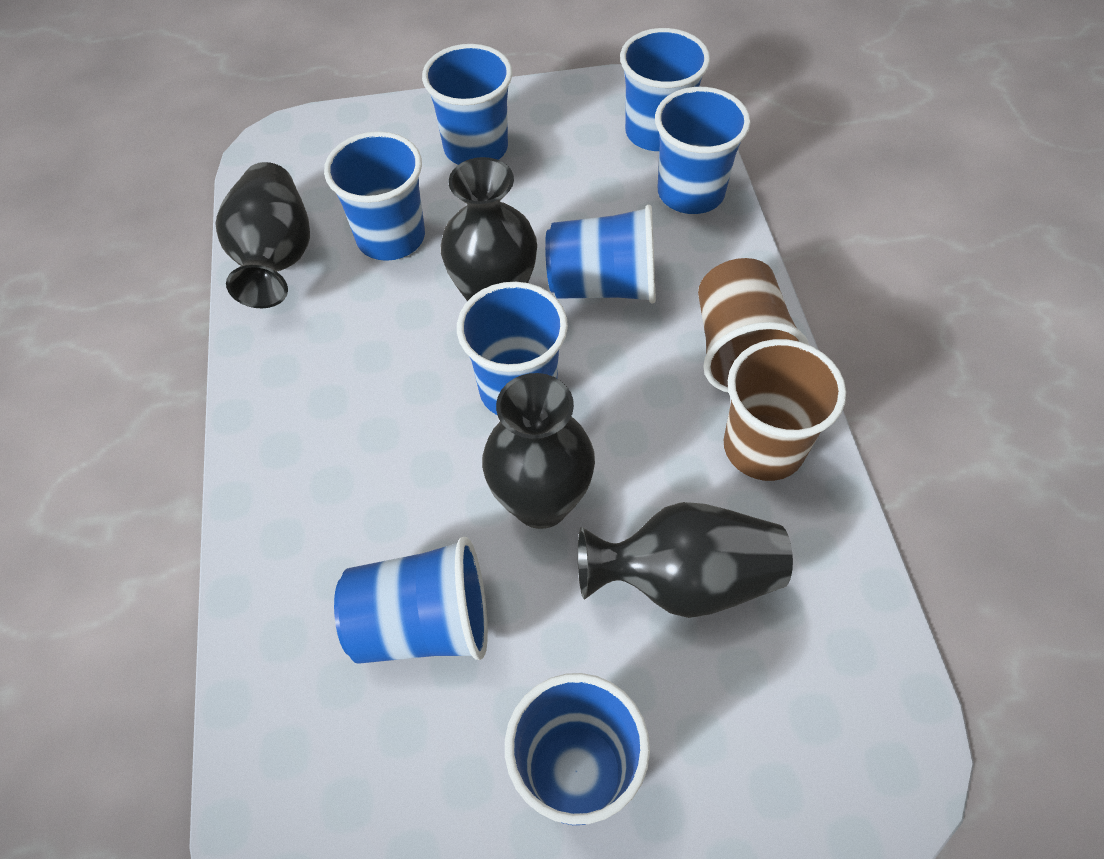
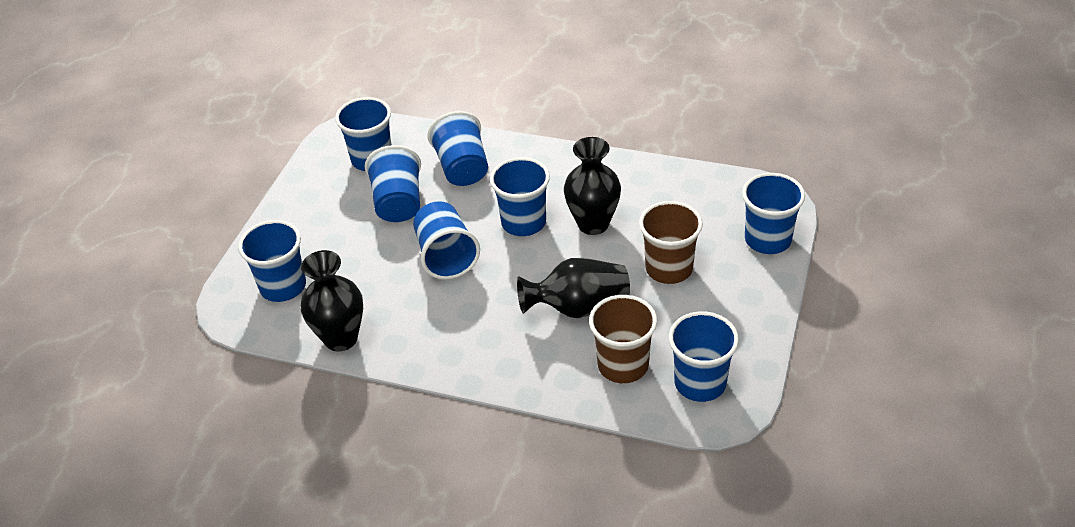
black vase: 4 -> 3

